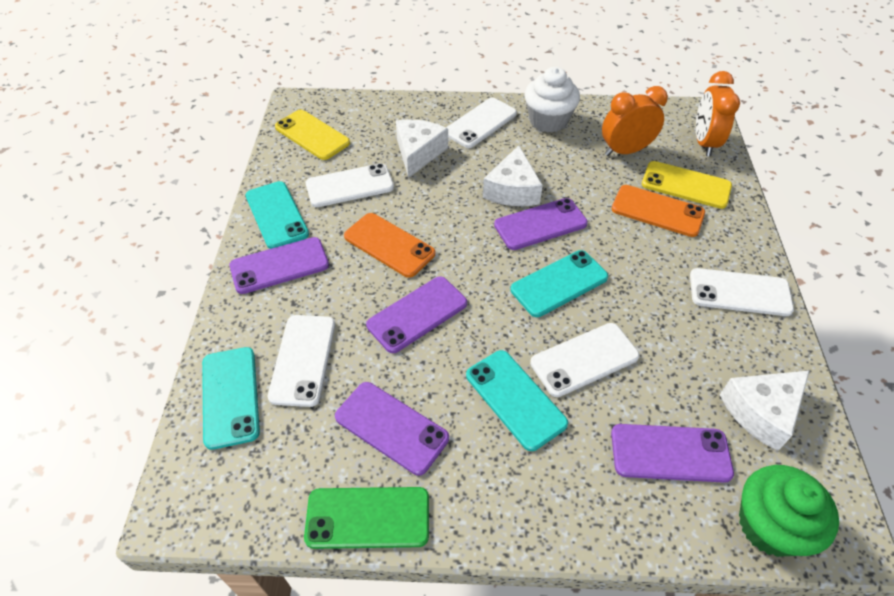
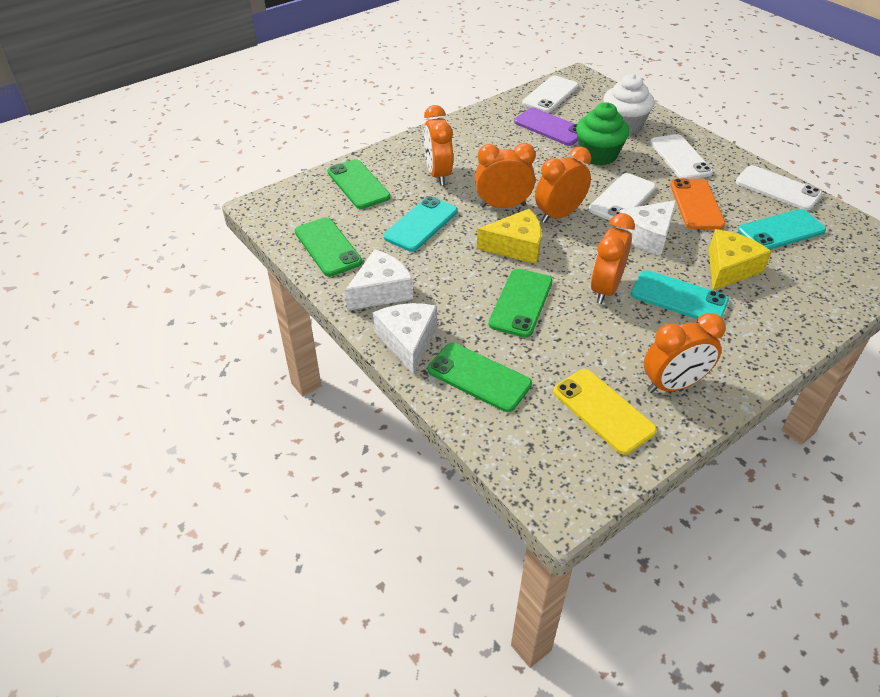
green phone: 1 -> 4
orange clock: 2 -> 5
orange phone: 2 -> 1
purple phone: 5 -> 1
turquoise phone: 4 -> 3
white phone: 5 -> 4
yellow cheese: 0 -> 2
yellow phone: 2 -> 1

